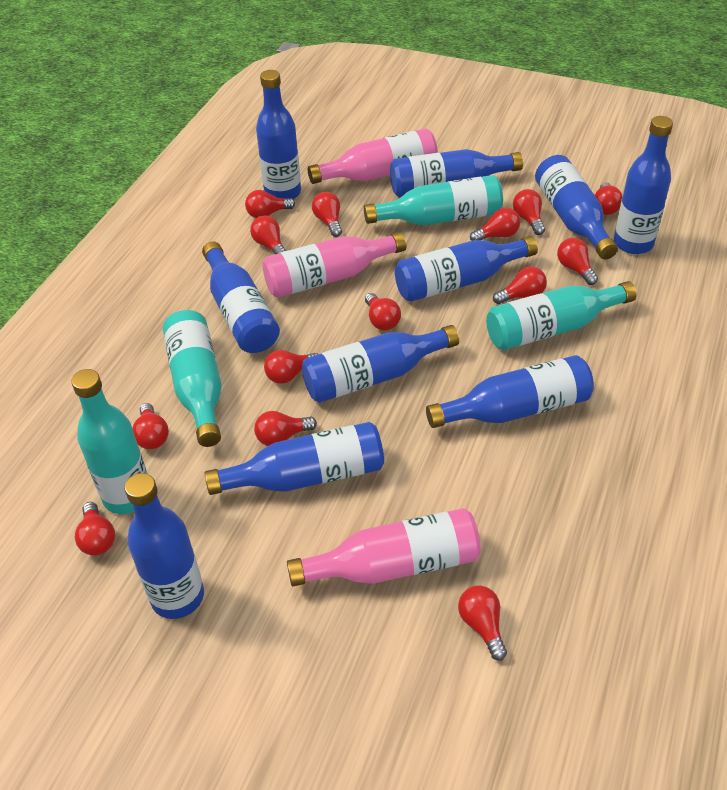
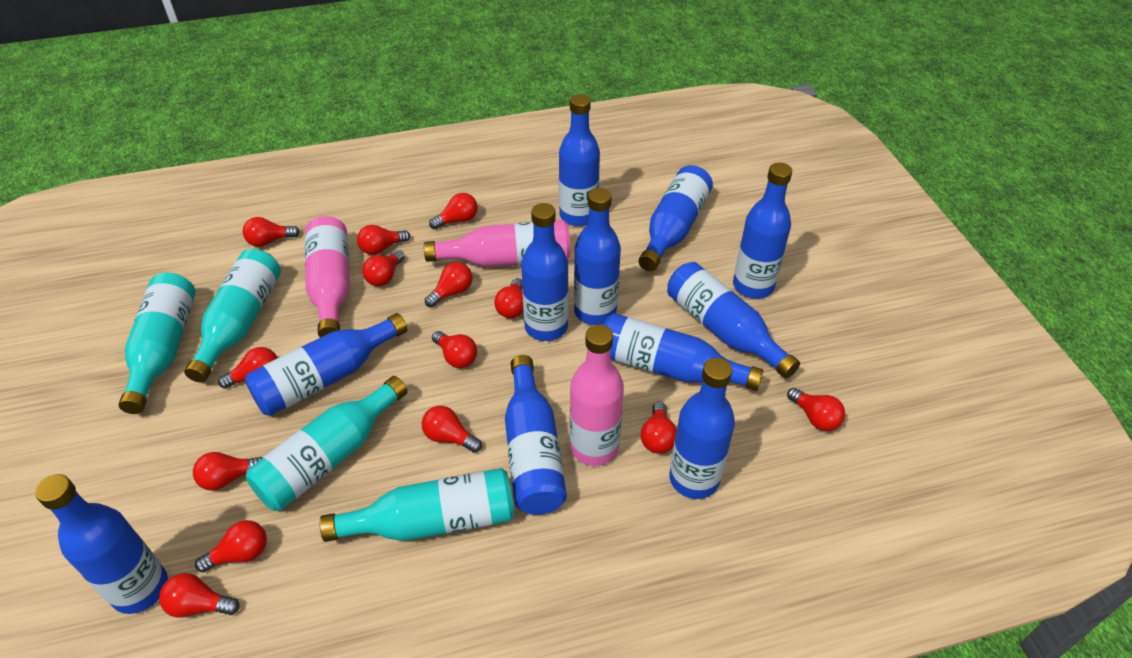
blue bottle: 10 -> 11

